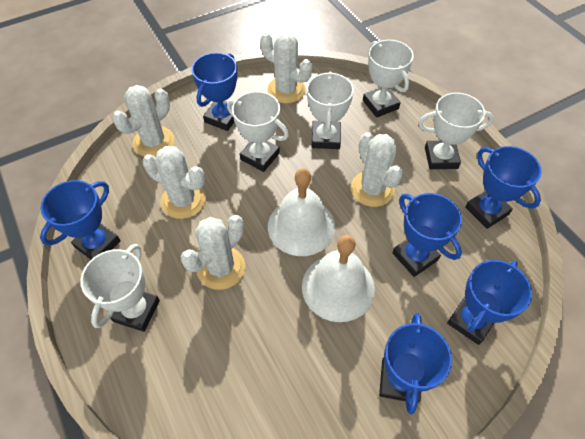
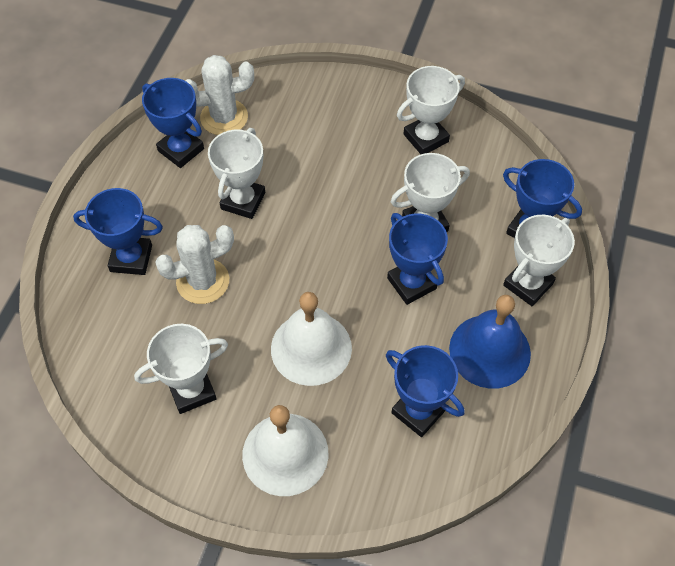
blue bell: 0 -> 1
blue trophy: 6 -> 5
white cactus: 5 -> 2

